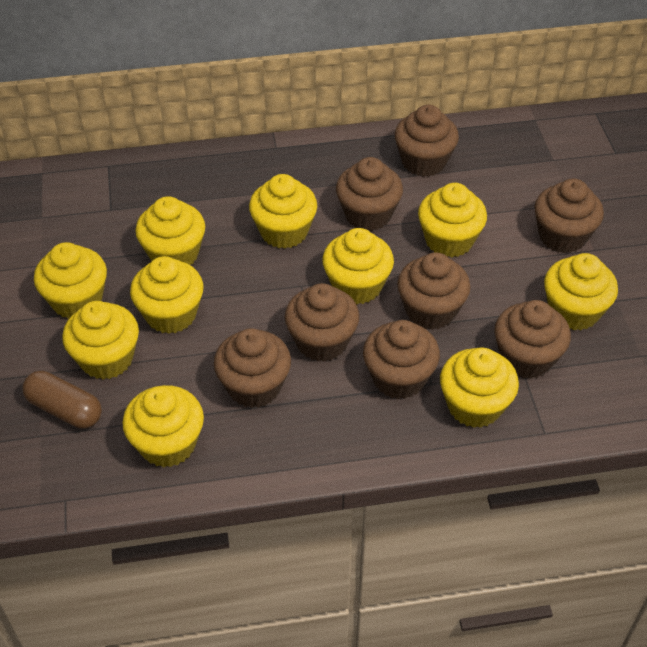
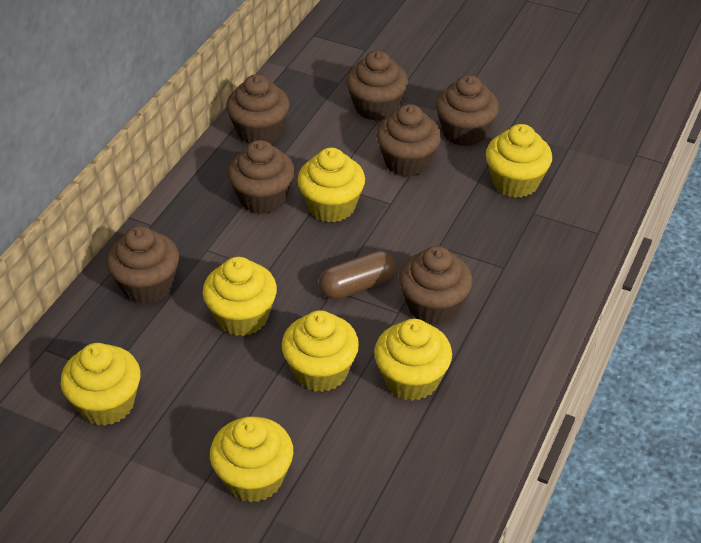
brown cupcake: 8 -> 7
yellow cupcake: 10 -> 7

